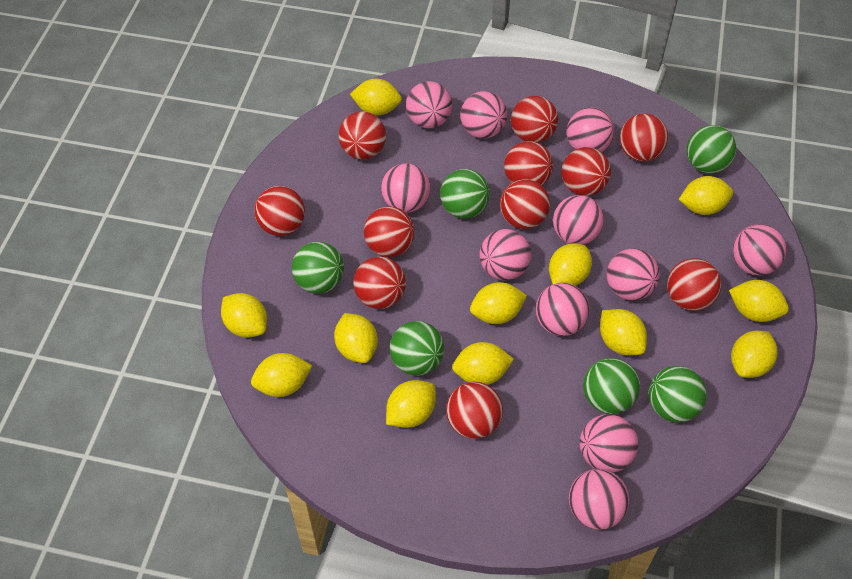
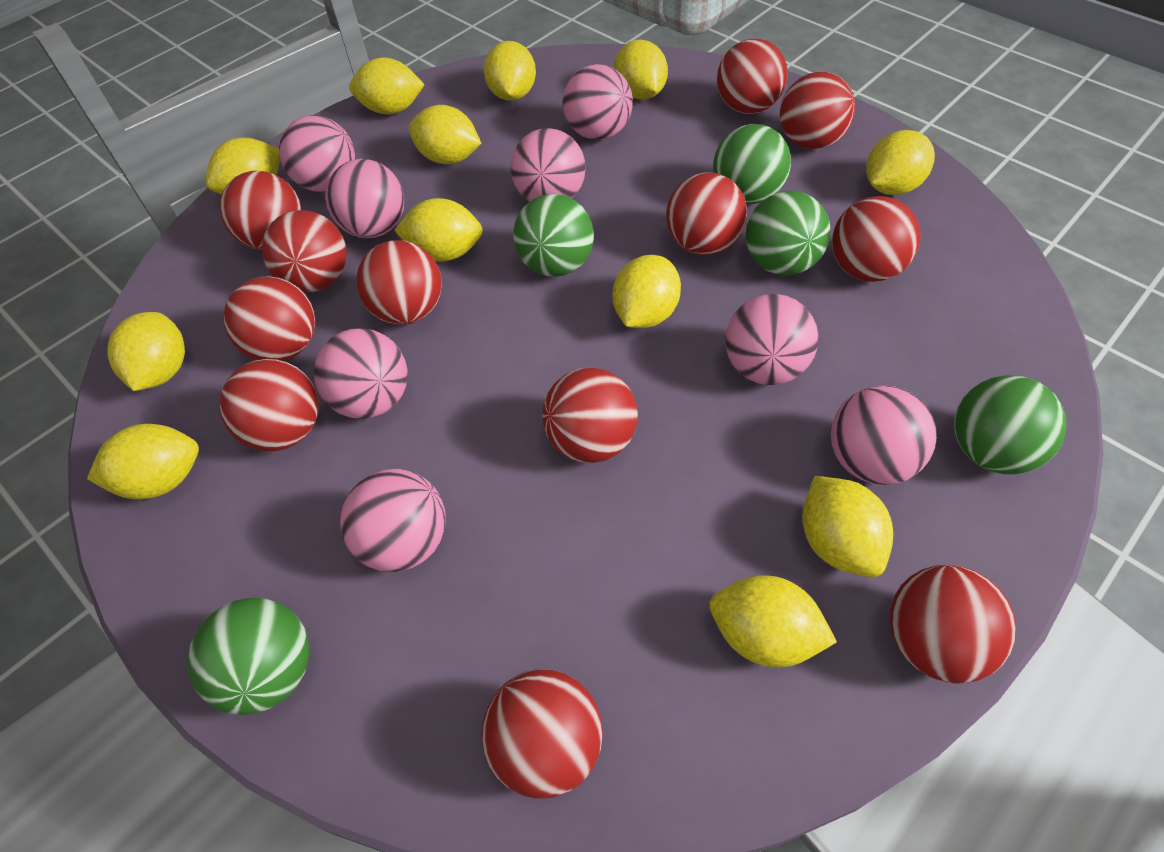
green ball: 6 -> 5
pink ball: 11 -> 8
red ball: 11 -> 12

